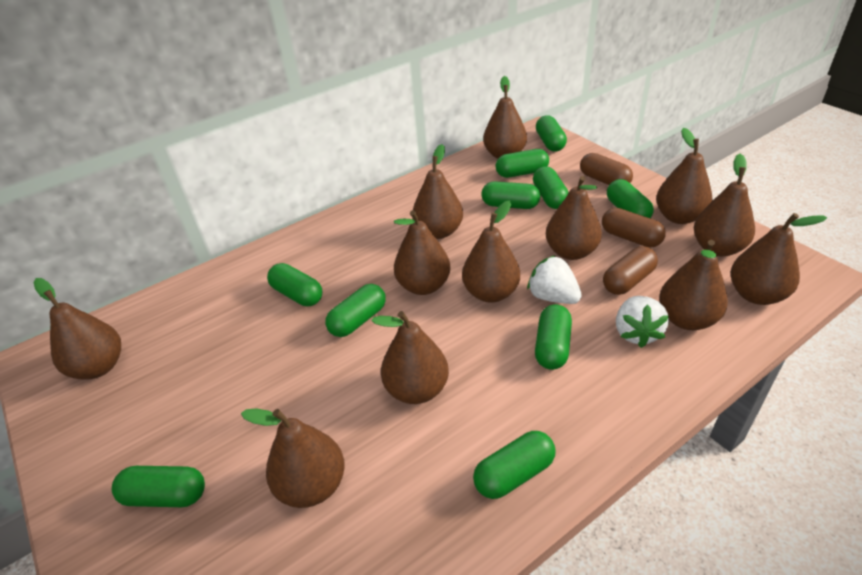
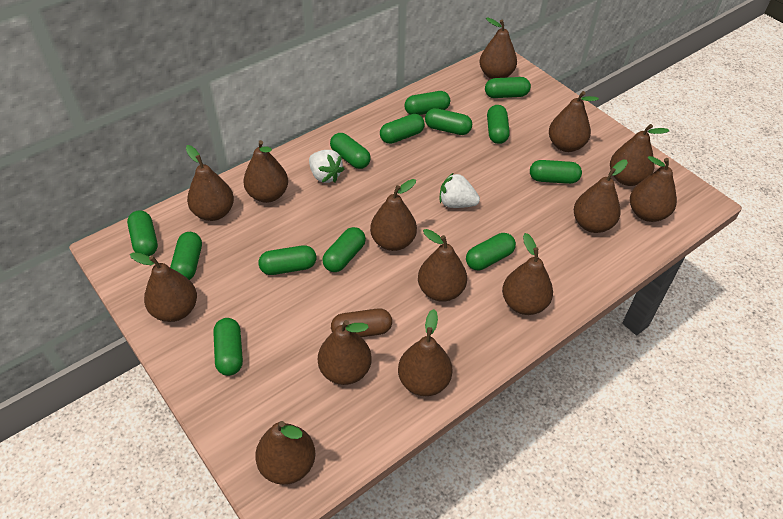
brown capsule: 3 -> 1
brown pear: 12 -> 14
green capsule: 10 -> 13

